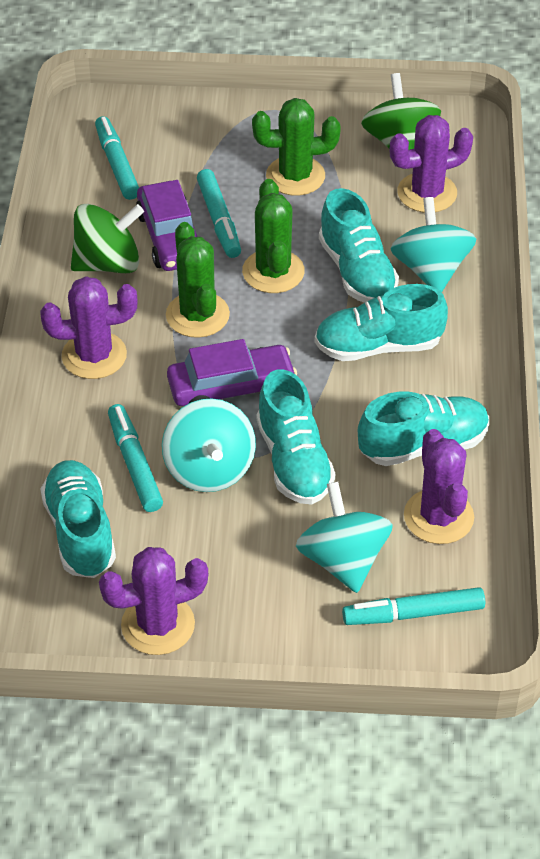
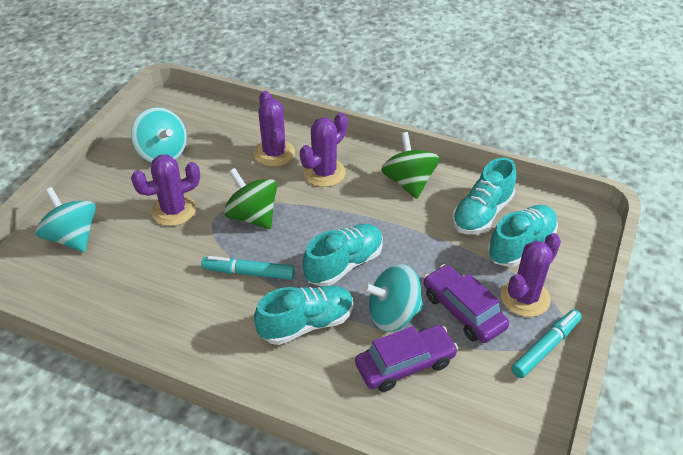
green cactus: 3 -> 0
turquoise marker: 4 -> 2
turquoise shoe: 5 -> 4

